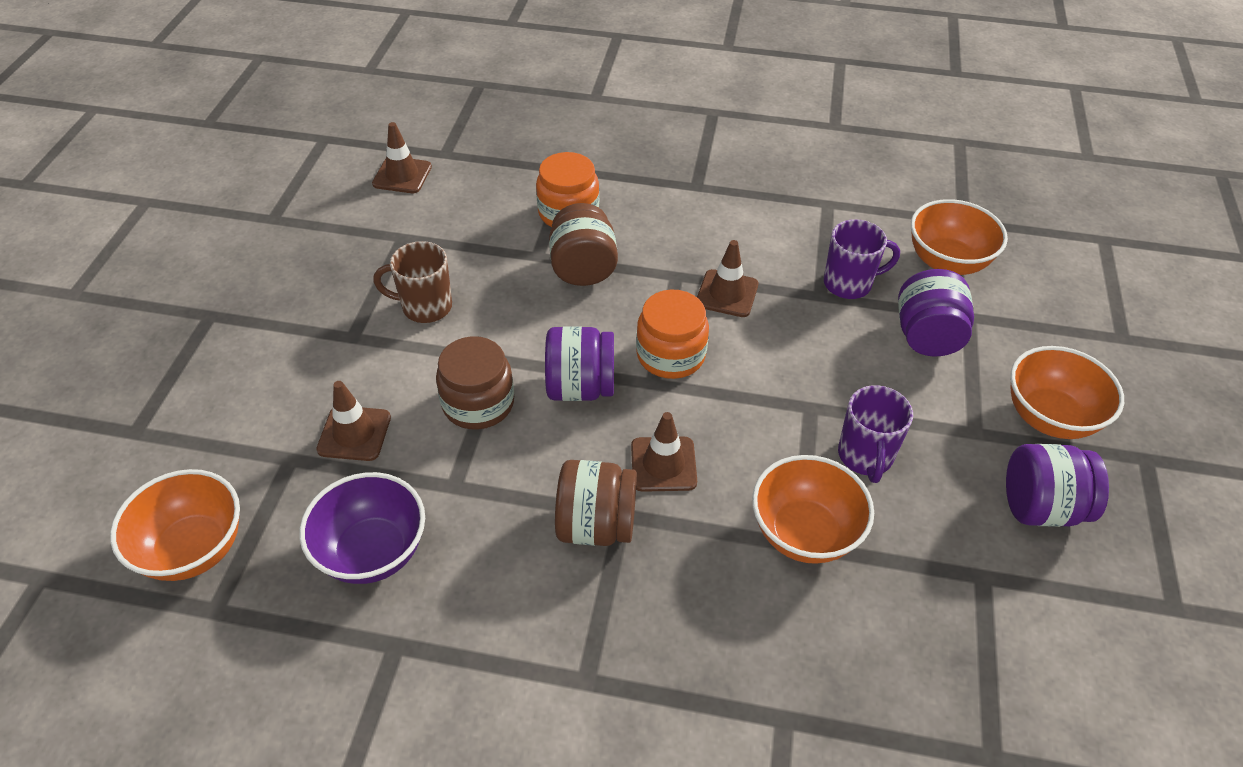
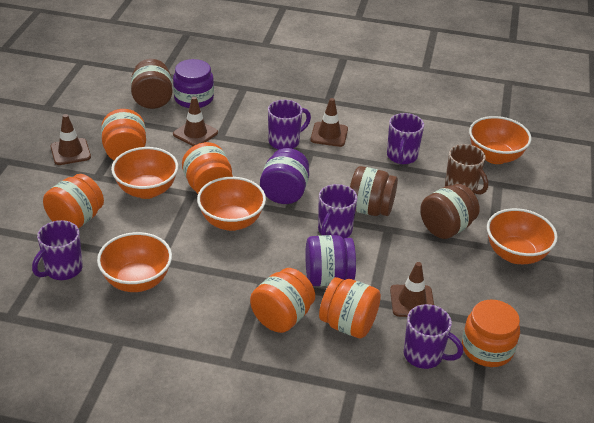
orange bowl: 4 -> 5
orange jar: 2 -> 6
purple bowl: 1 -> 0
purple mug: 2 -> 5

